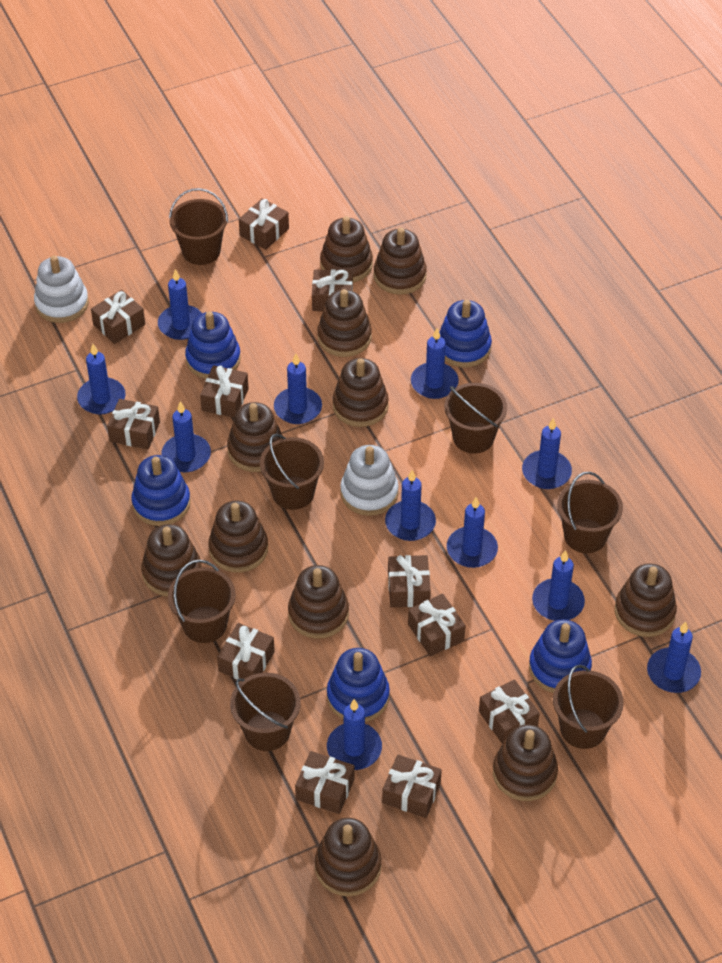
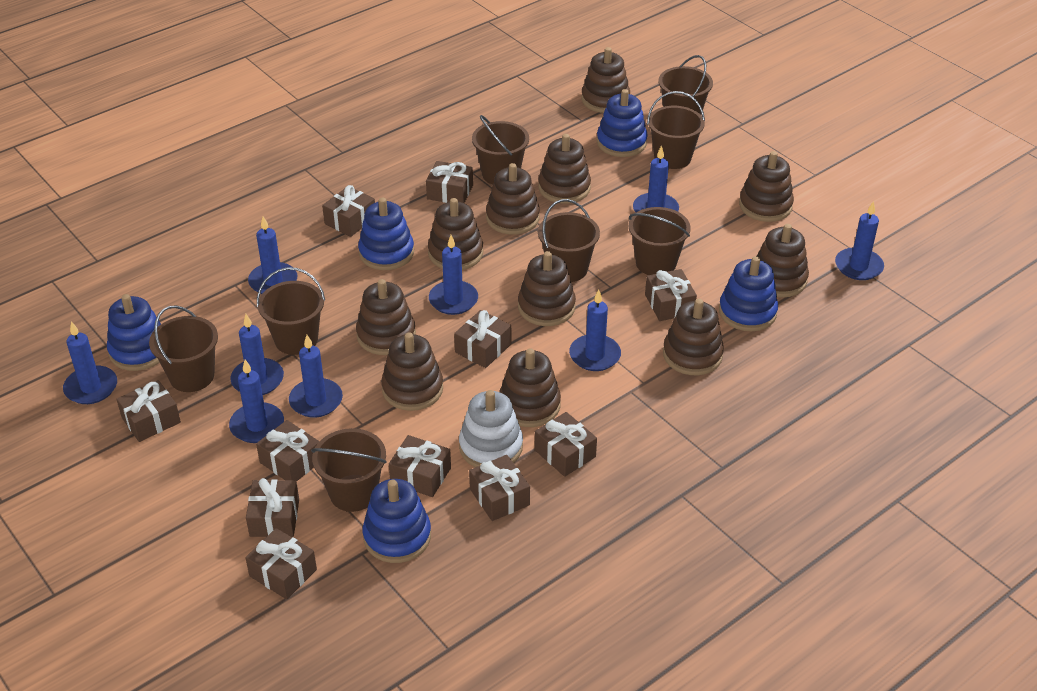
blue candle: 11 -> 9
brown bucket: 7 -> 8
white stacking toy: 2 -> 1

